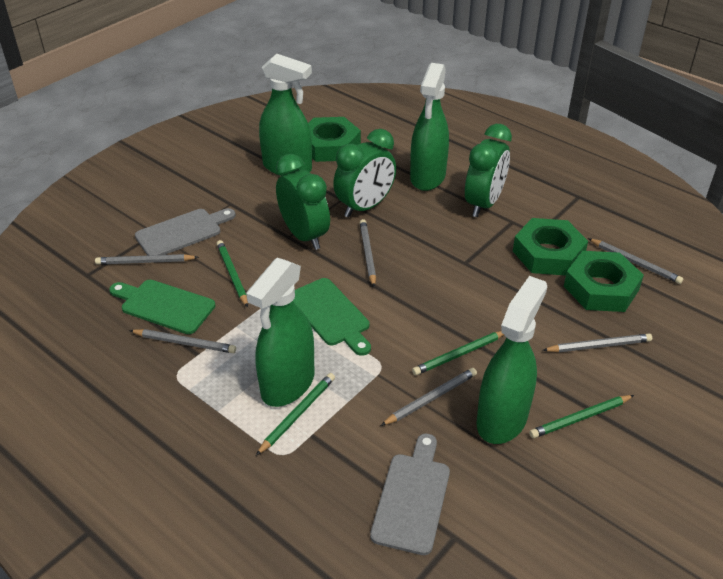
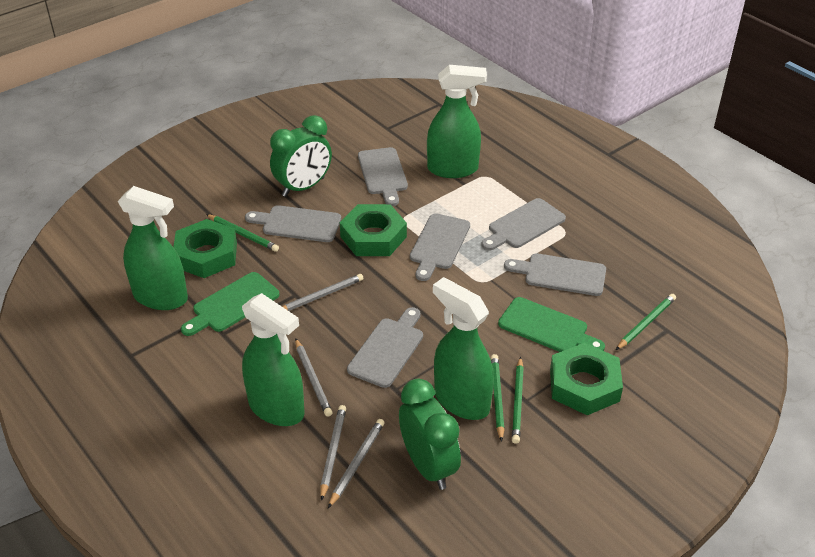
green clock: 3 -> 2
grey cutting board: 2 -> 6
grey pencil: 6 -> 4

